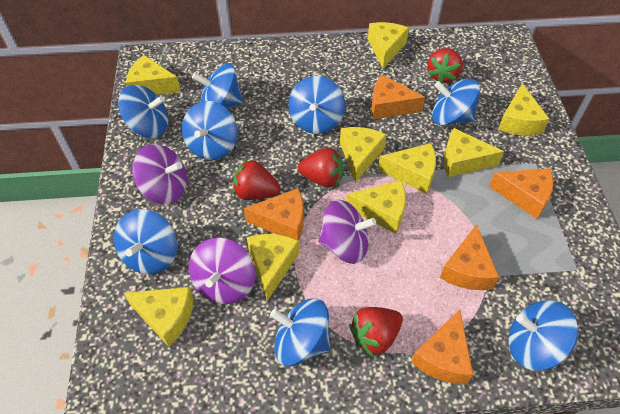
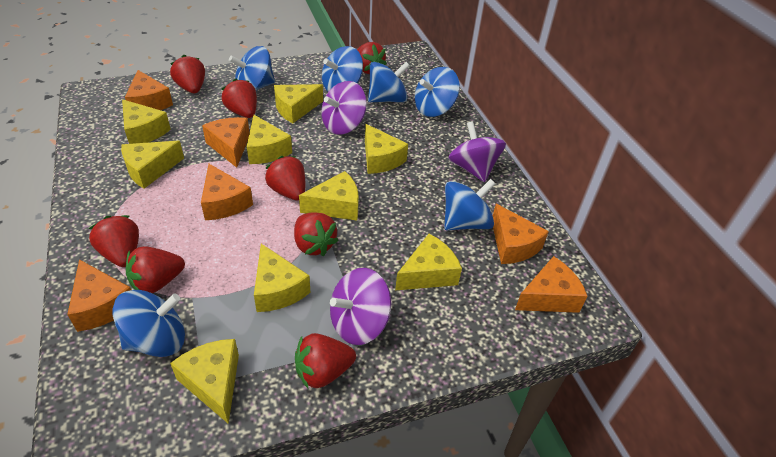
blue spinning top: 8 -> 6
orange cheese: 5 -> 6
red strawberry: 4 -> 8

